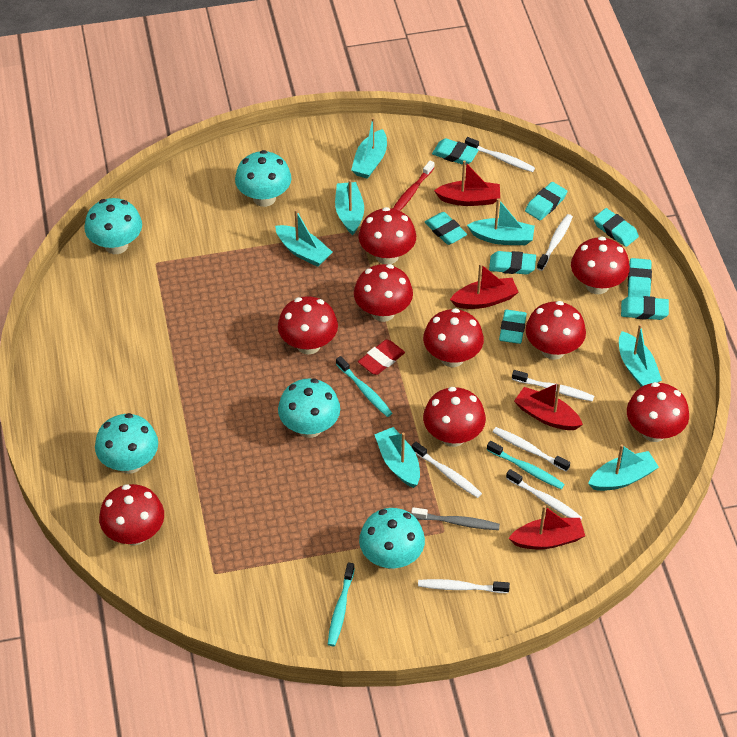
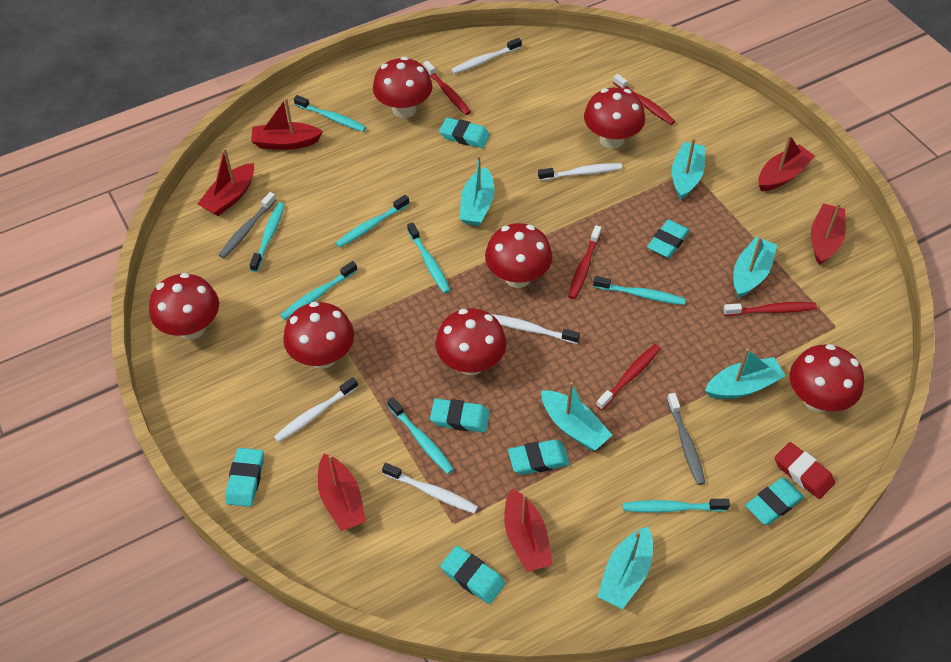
grey toothbrush: 1 -> 2
red boat: 4 -> 6
red mushroom: 9 -> 7
red toothbrush: 1 -> 5
turquoise boat: 7 -> 6
turquoise eraser: 8 -> 7
turquoise mushroom: 5 -> 0
turquoise toothbrush: 3 -> 8
white toothbrush: 7 -> 5

